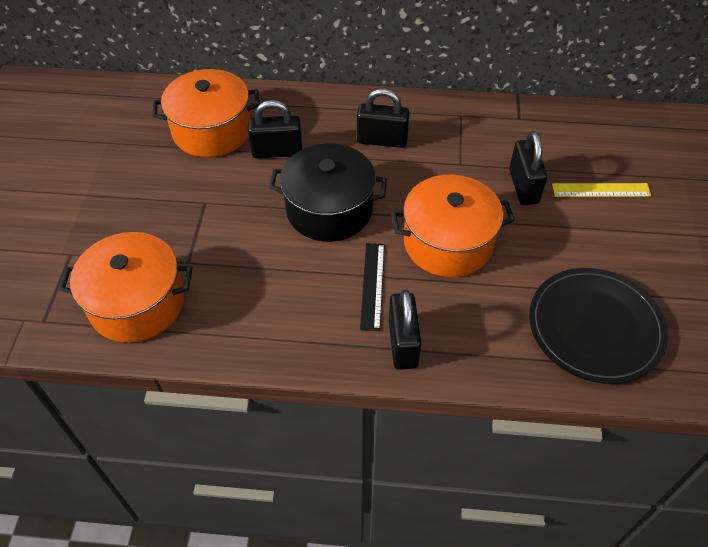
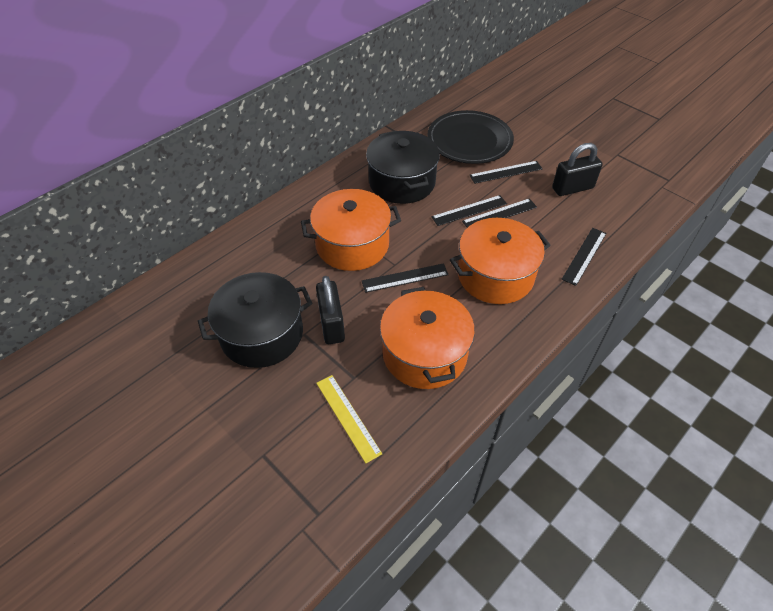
black padlock: 4 -> 2
black pot: 1 -> 2
black ruler: 1 -> 5

